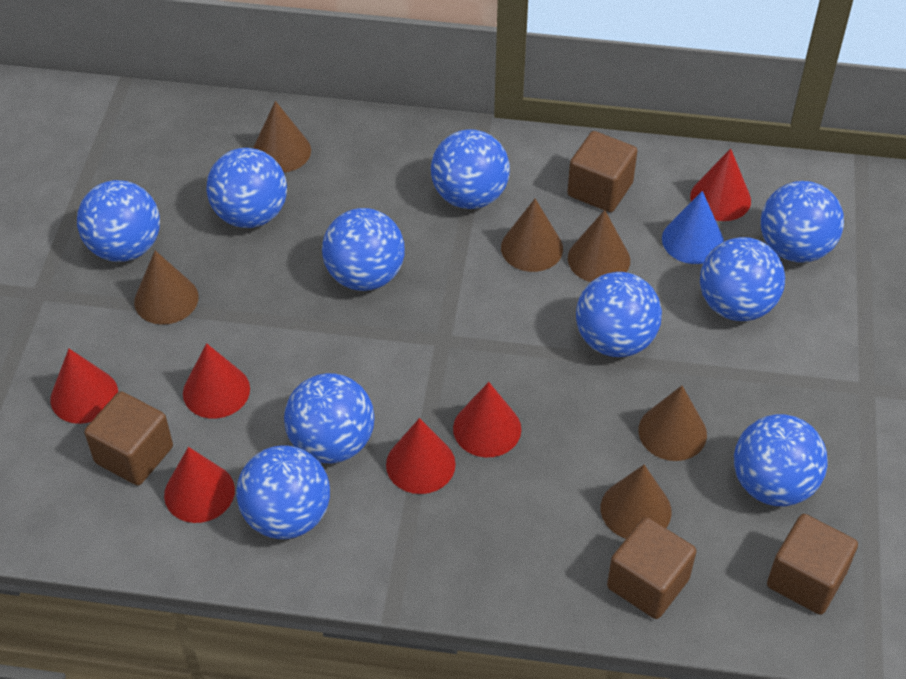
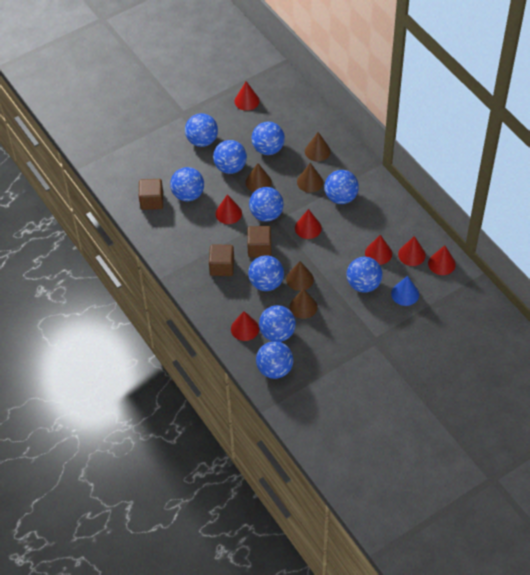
brown cone: 6 -> 5
brown cube: 4 -> 3
red cone: 6 -> 7

